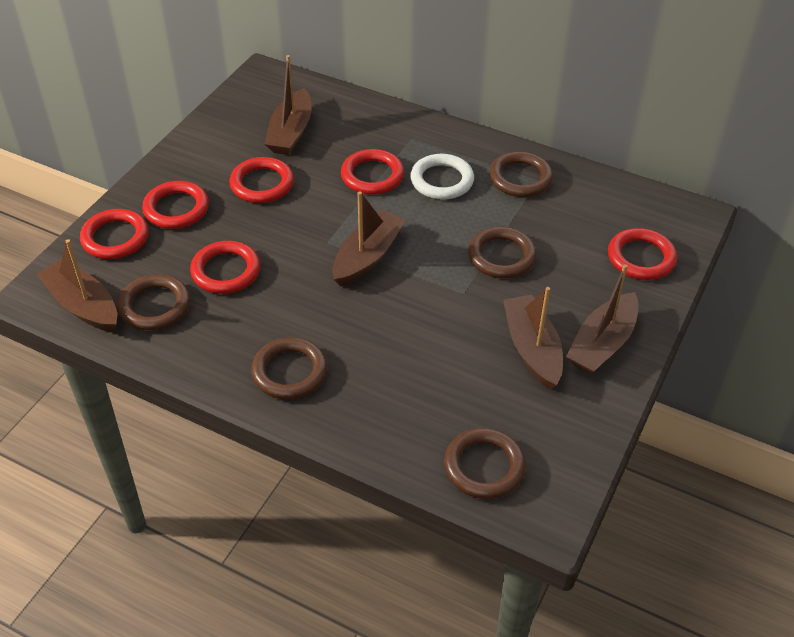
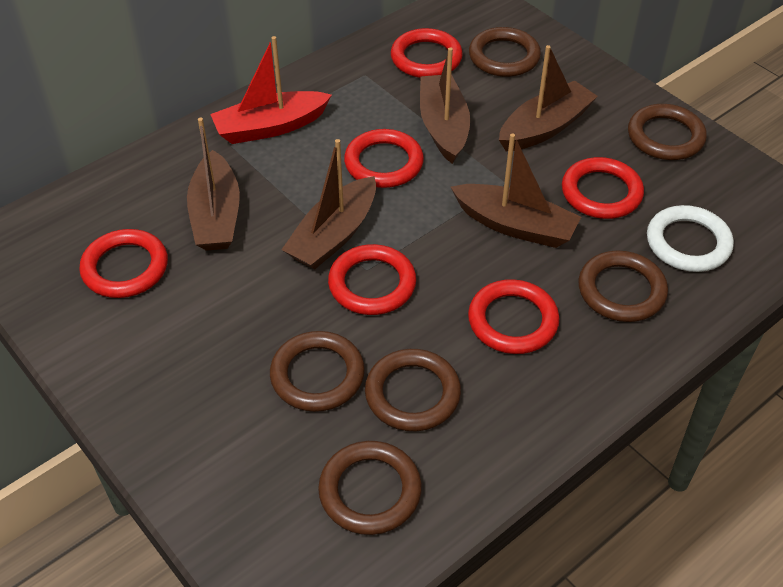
brown ring: 5 -> 6
red boat: 0 -> 1

